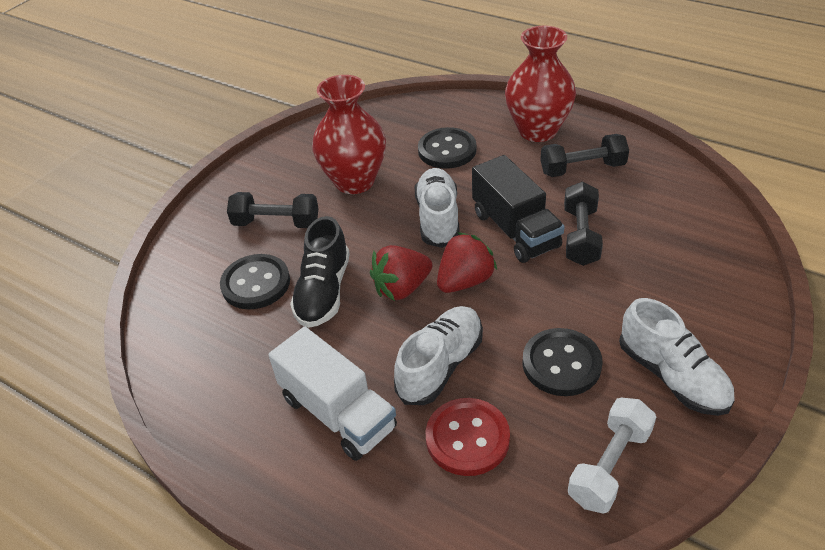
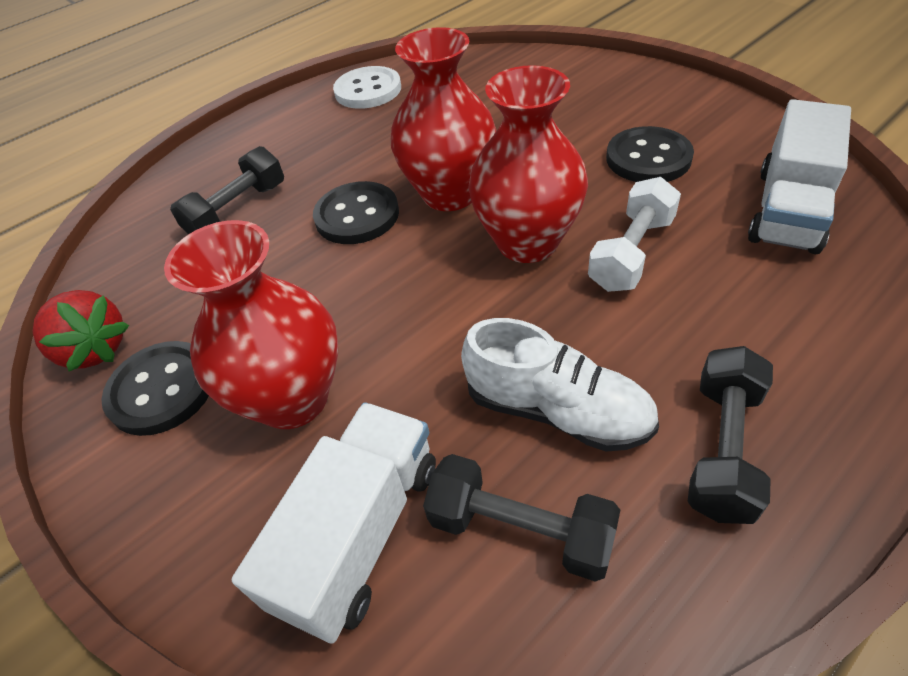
black shoe: 1 -> 0
black truck: 1 -> 0
red button: 1 -> 0
red strawberry: 2 -> 1
red vase: 2 -> 3
white button: 0 -> 1
white shoe: 3 -> 1
white truck: 1 -> 2

